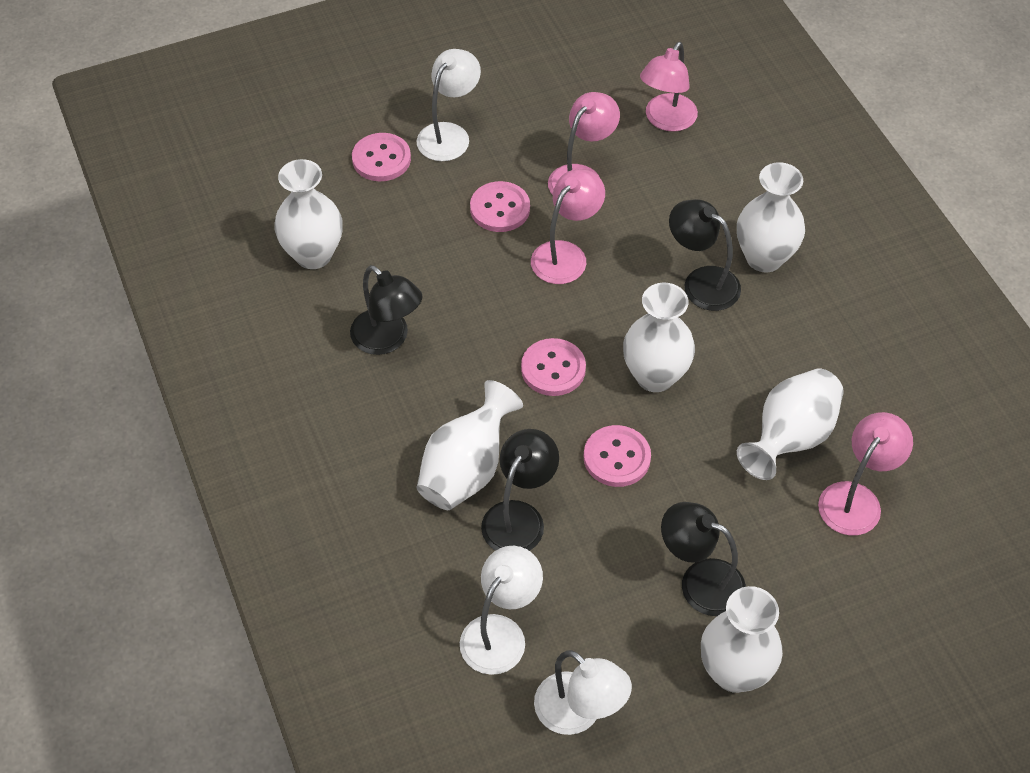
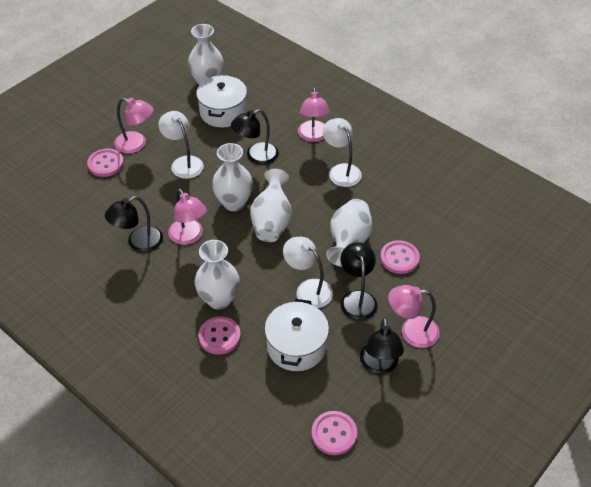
white pot: 0 -> 2
white vase: 6 -> 5

